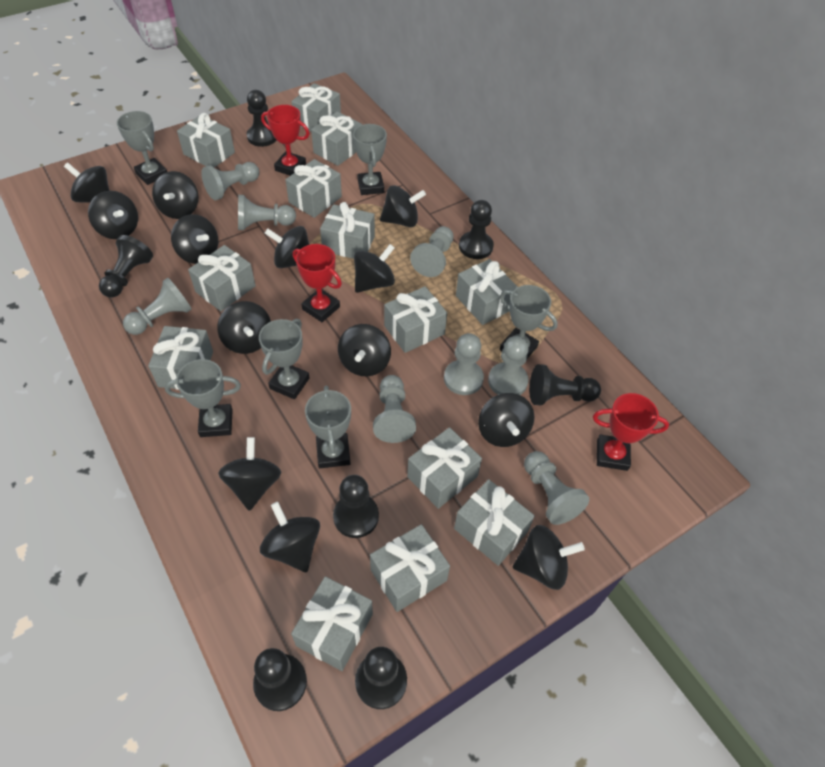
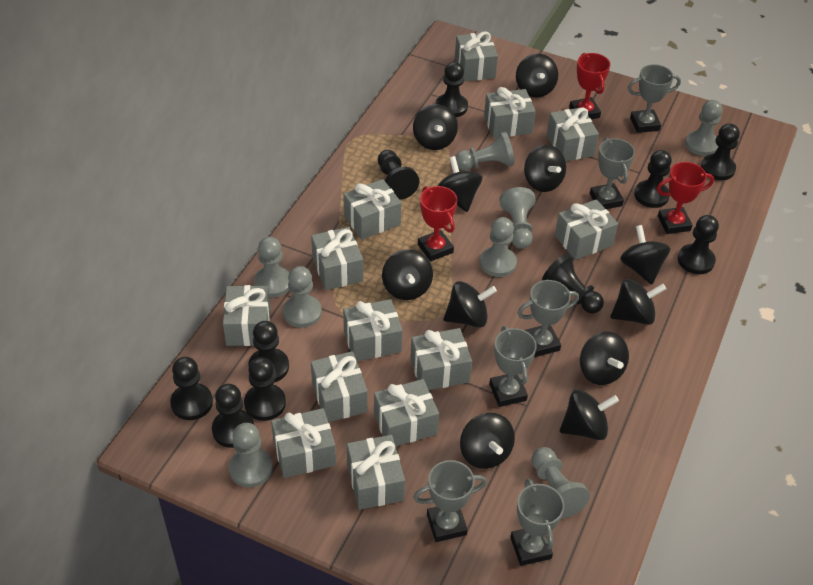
black pawn: 7 -> 10
black spinning top: 13 -> 11

